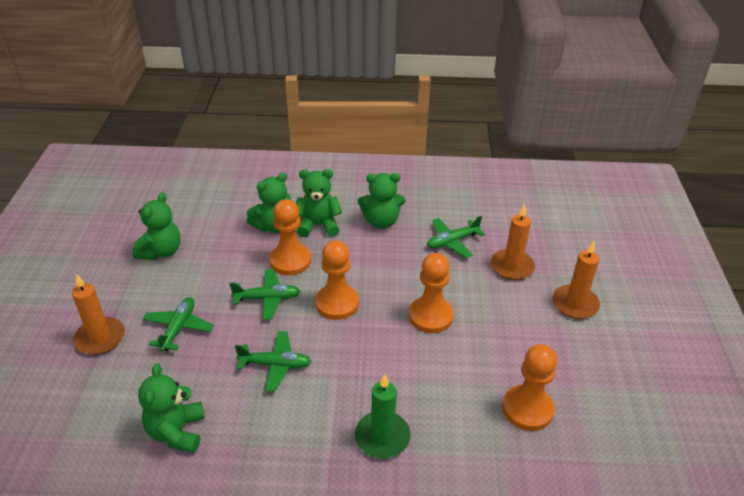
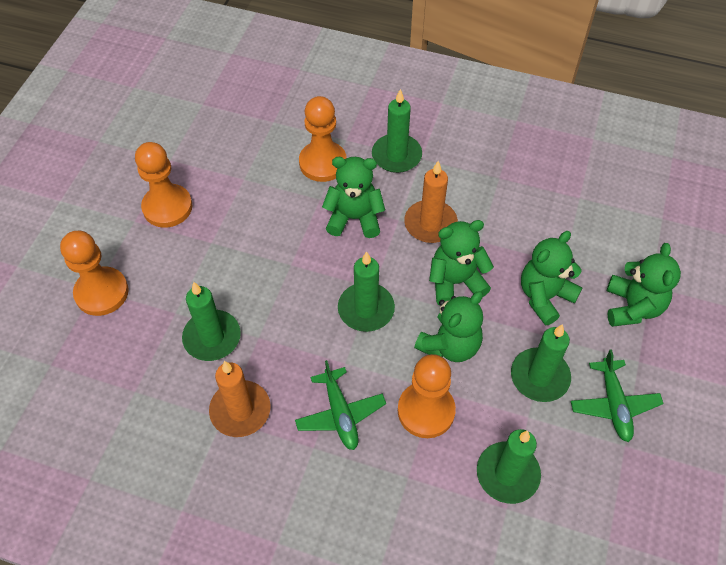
green candle: 1 -> 5
green plane: 4 -> 2
orange candle: 3 -> 2

